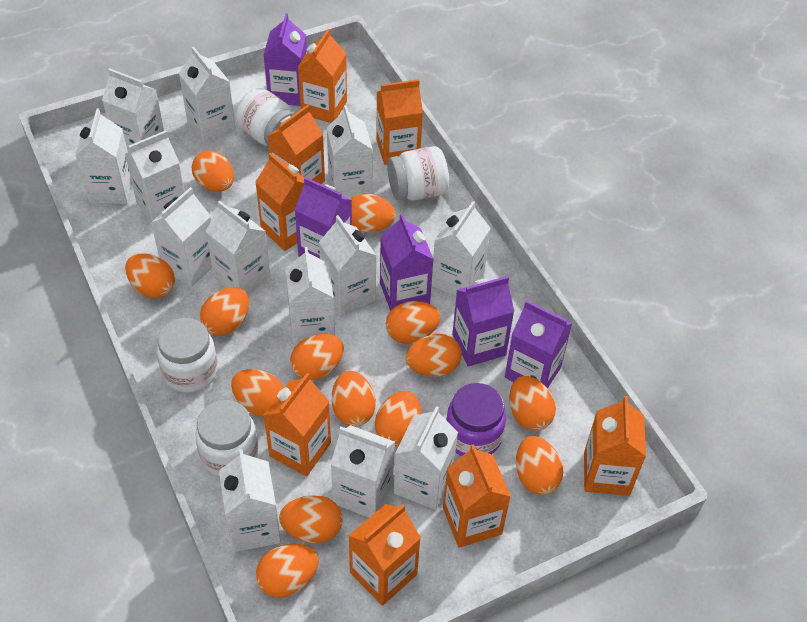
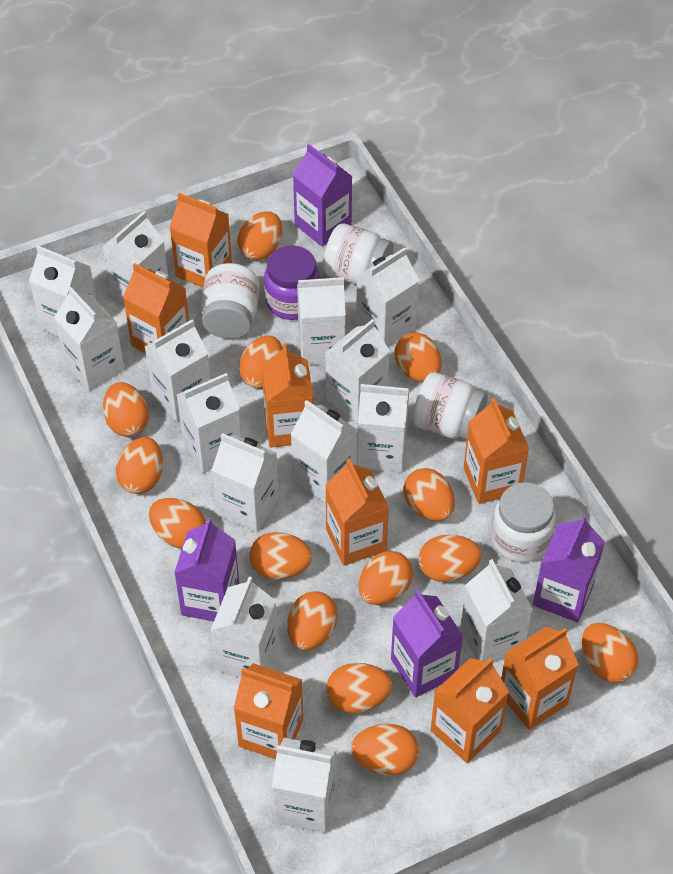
purple carton: 5 -> 4
white carton: 13 -> 14

